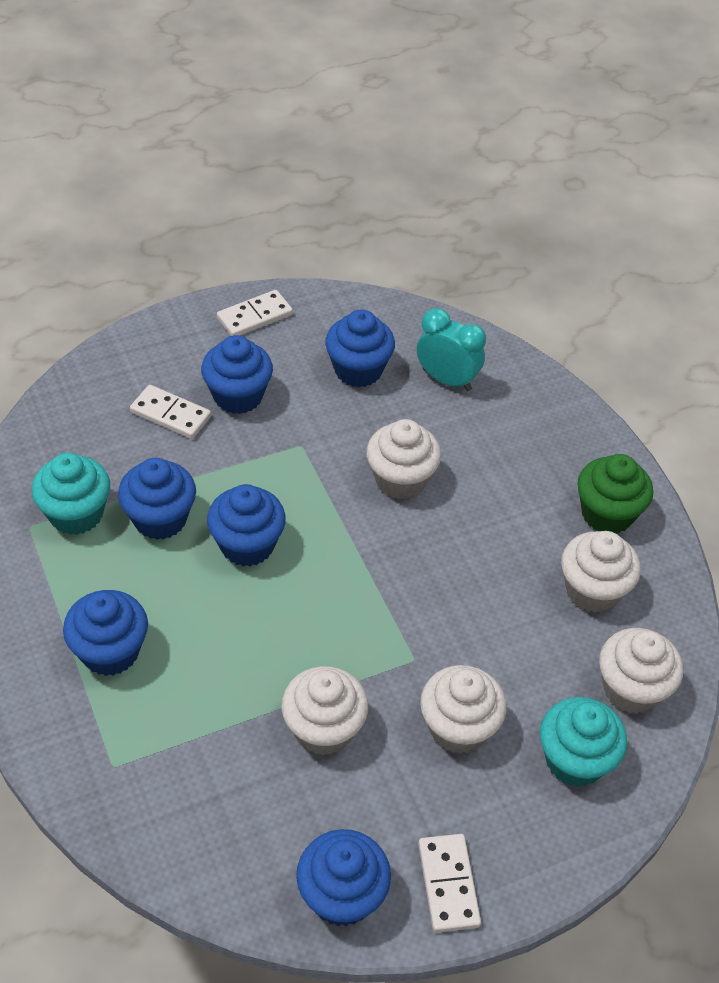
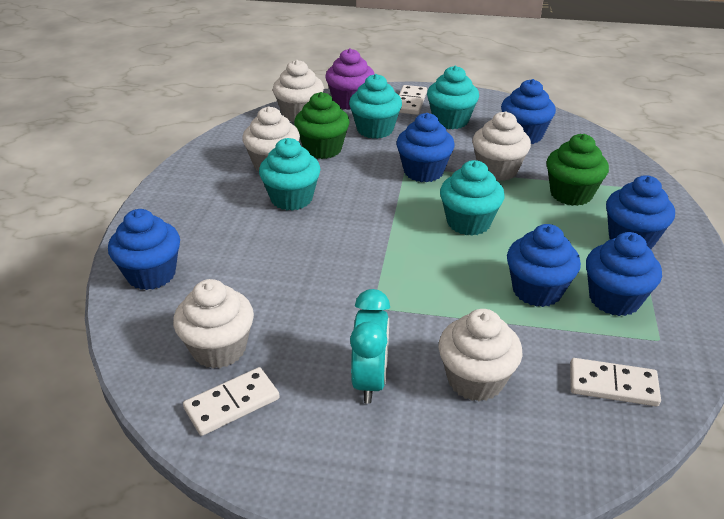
green cupcake: 1 -> 2
purple cupcake: 0 -> 1
turquoise cupcake: 2 -> 4

